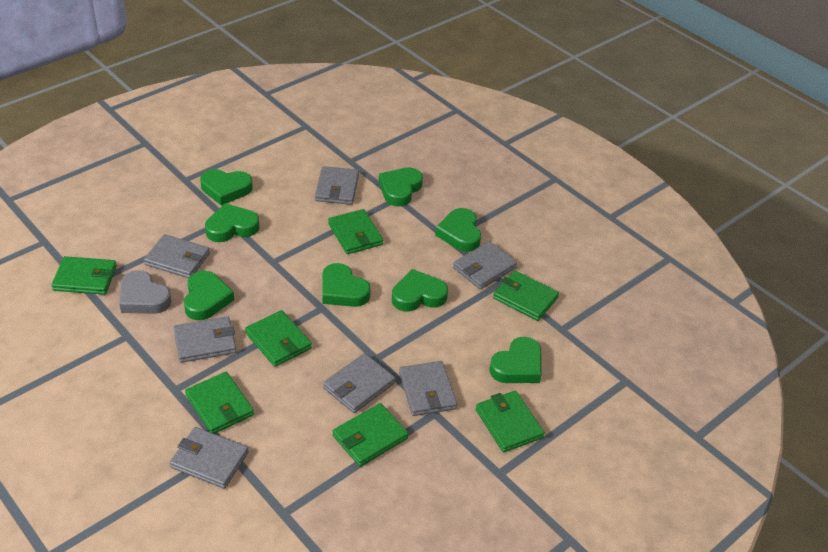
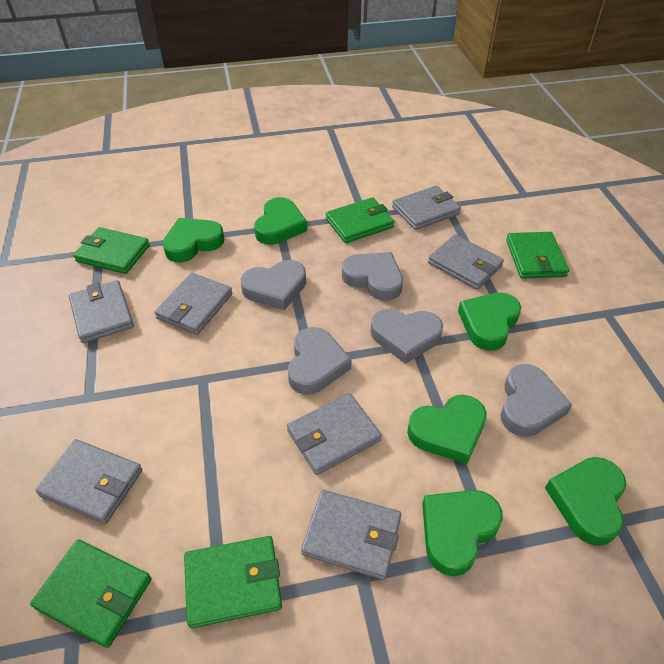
green heart: 8 -> 6
green wallet: 7 -> 5
grey heart: 1 -> 5

